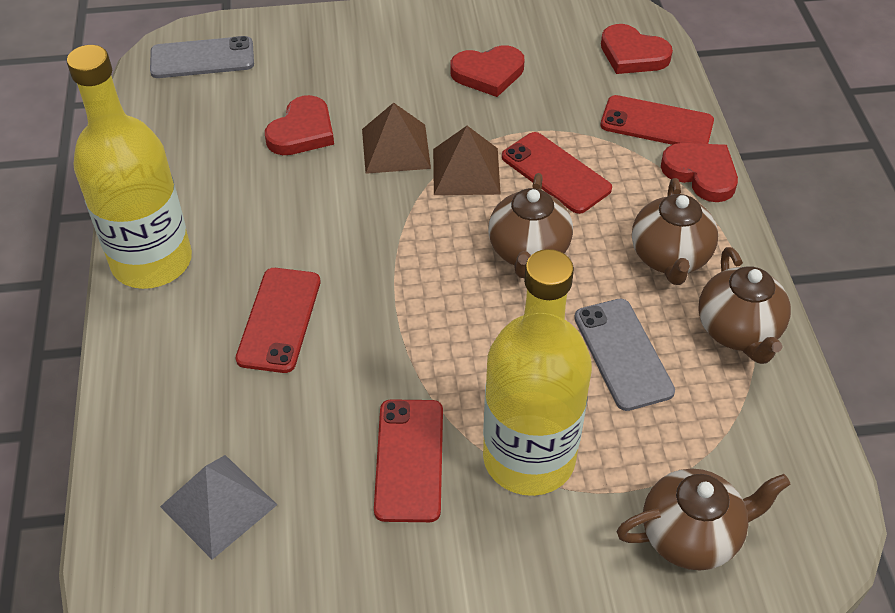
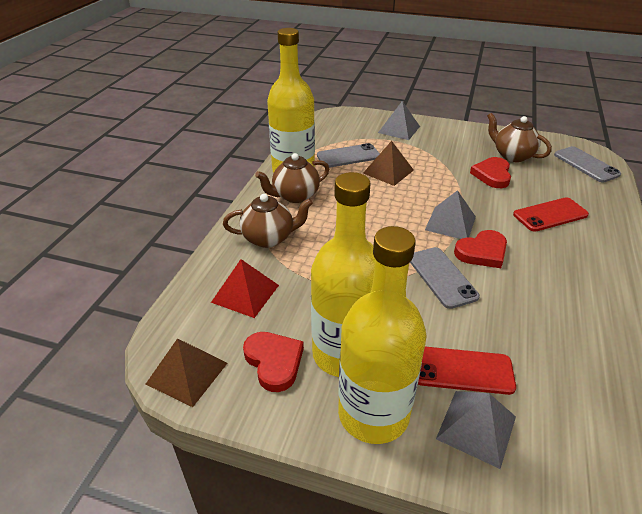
brown teapot: 4 -> 3
grey phone: 2 -> 3
grey pyramid: 1 -> 3
red heart: 4 -> 3
red phone: 4 -> 2
red pyramid: 0 -> 1
yellow bottle: 2 -> 3

